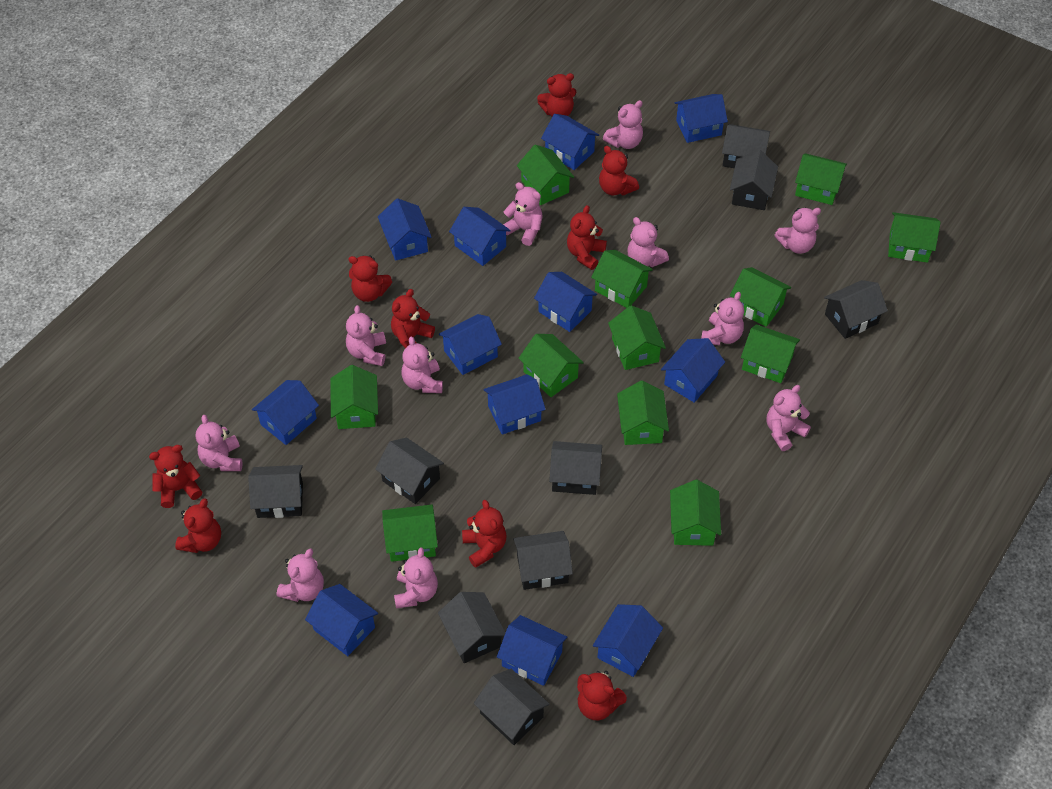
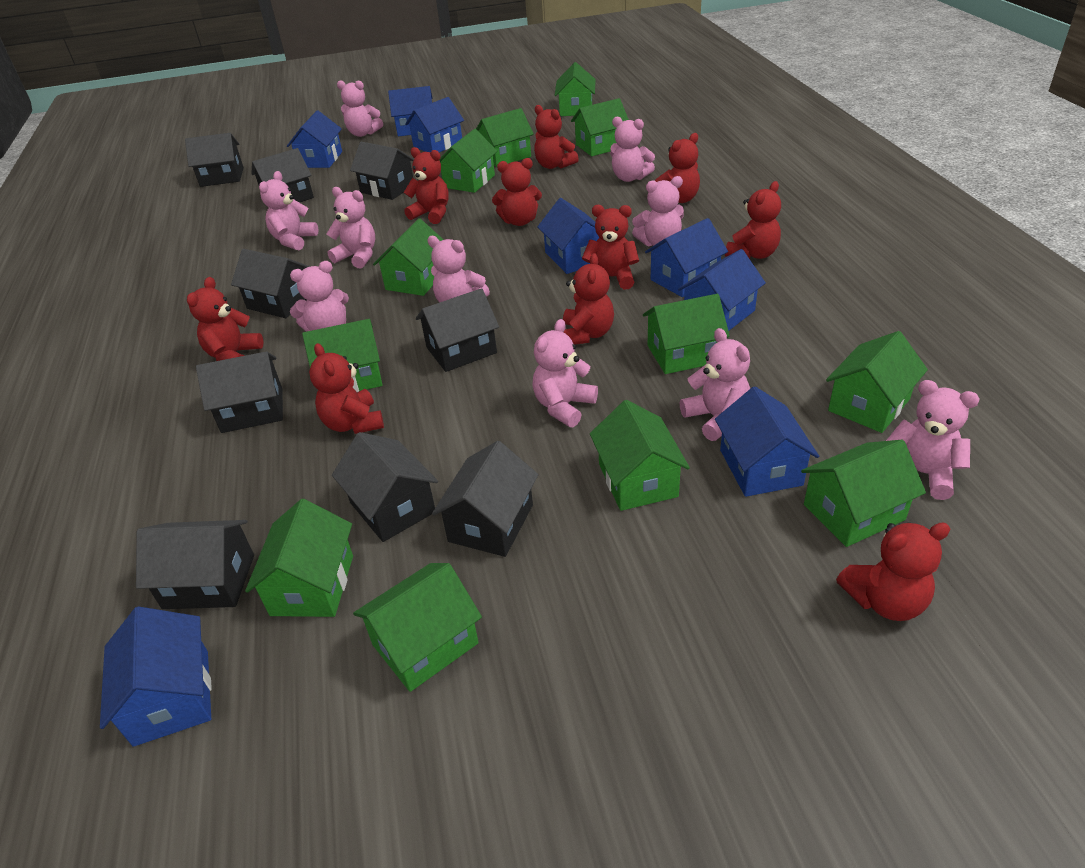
blue house: 12 -> 8
pink teddy bear: 11 -> 10
red teddy bear: 9 -> 10

